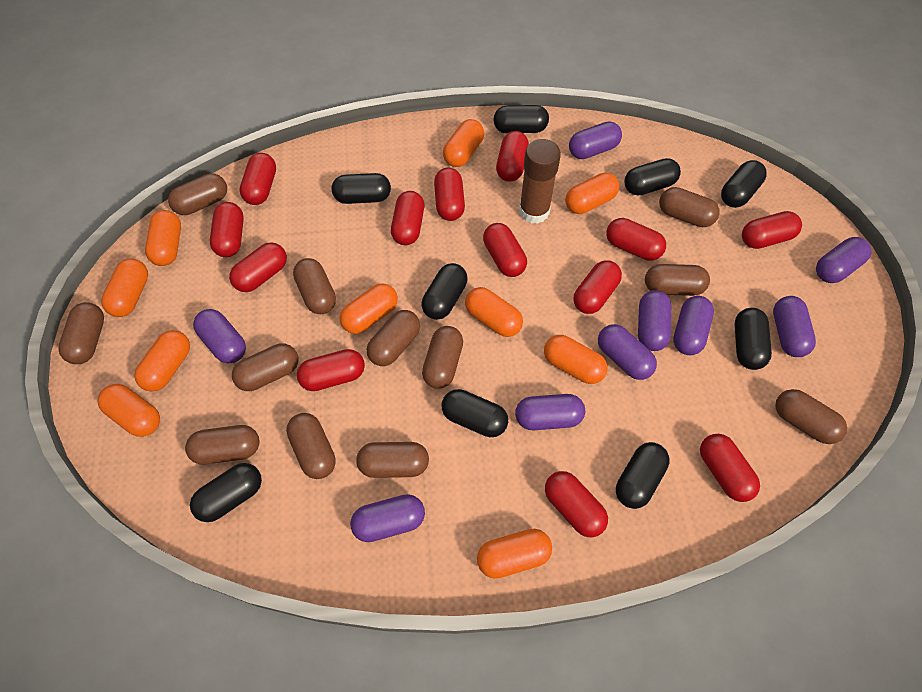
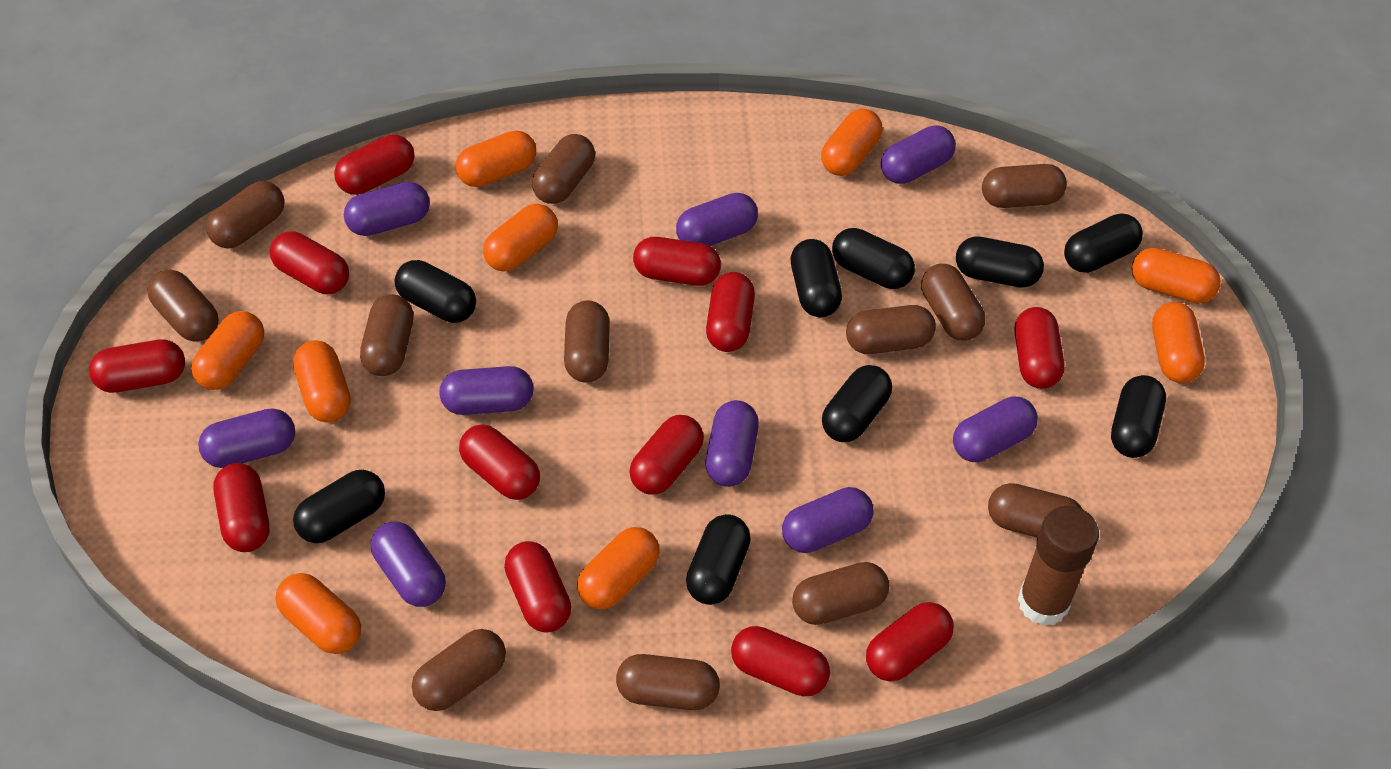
orange capsule: 10 -> 9
red capsule: 13 -> 12

